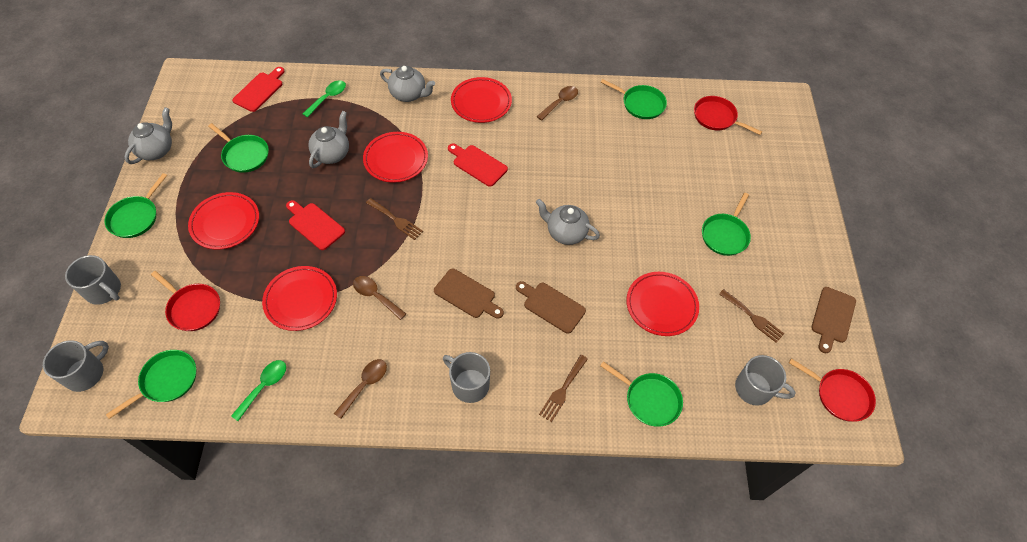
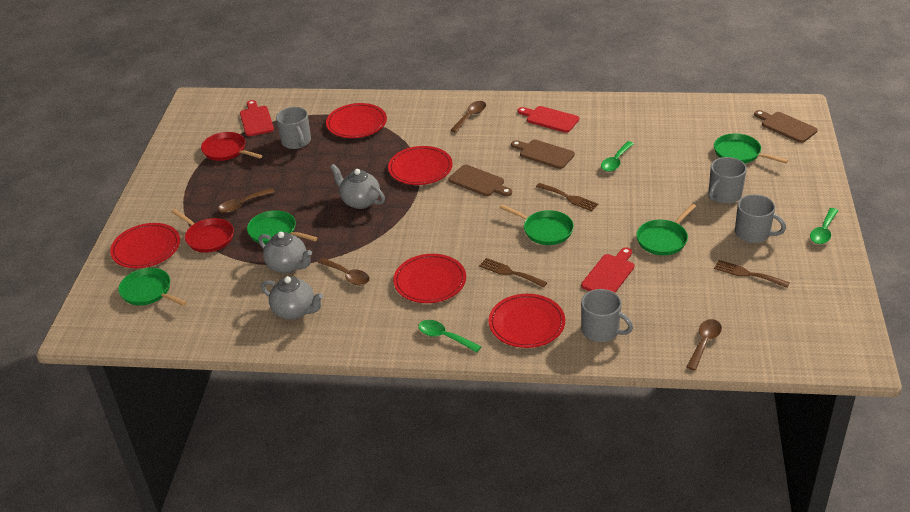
brown spoon: 3 -> 4
green pan: 6 -> 5
green spoon: 2 -> 3
grey teapot: 4 -> 3
red pan: 3 -> 2

